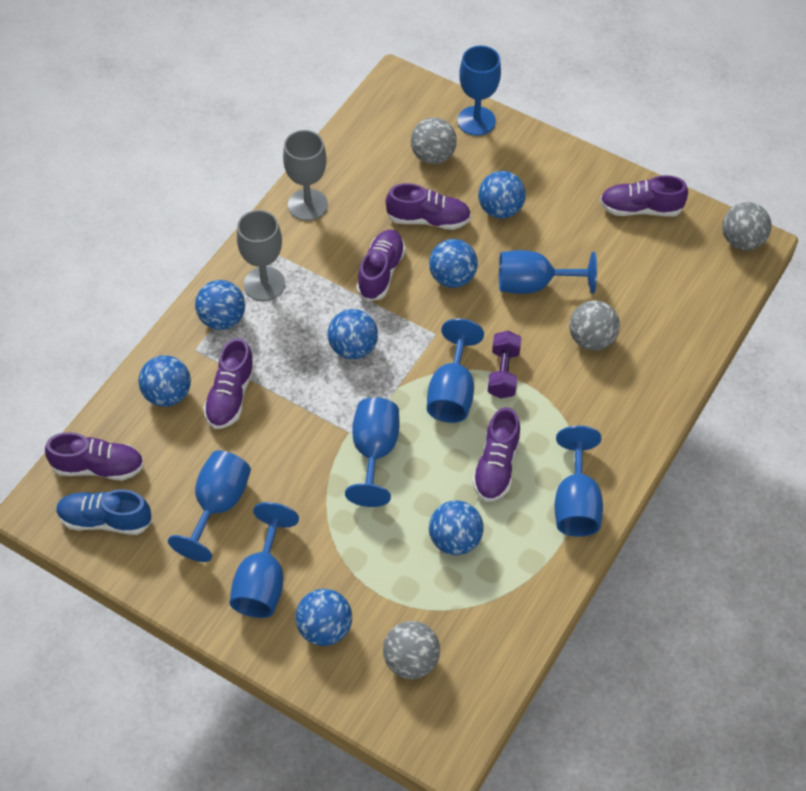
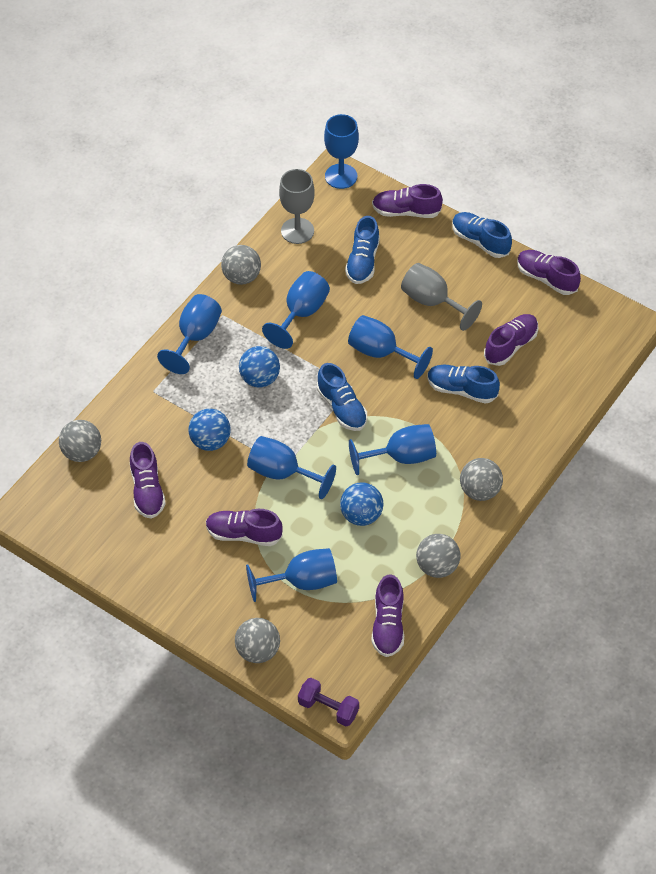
blue ball: 7 -> 3
blue shoe: 1 -> 4
grey ball: 4 -> 5

